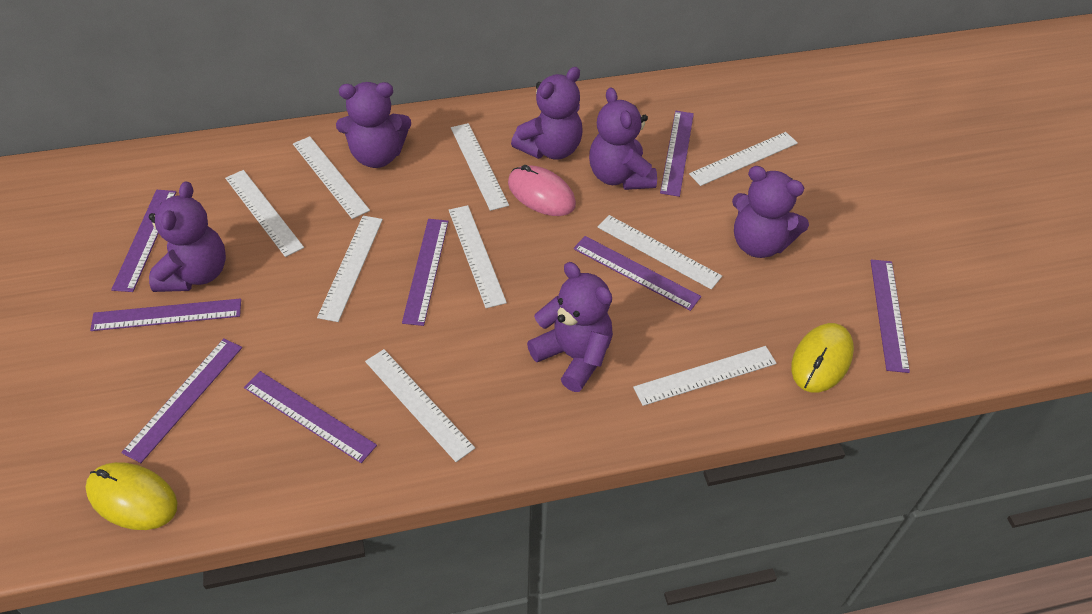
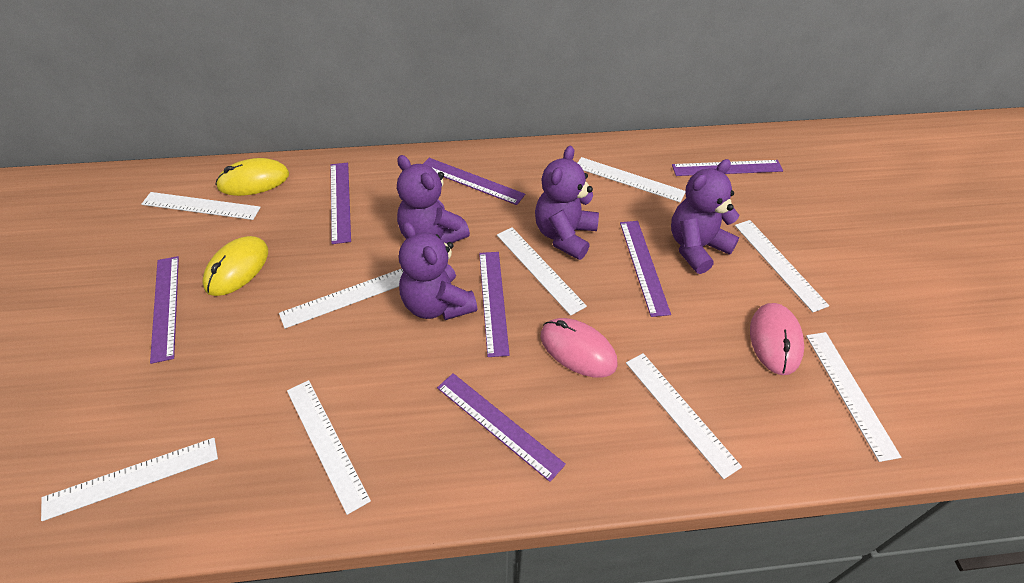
pink mouse: 1 -> 2
purple ruler: 8 -> 7
purple teddy bear: 6 -> 4

